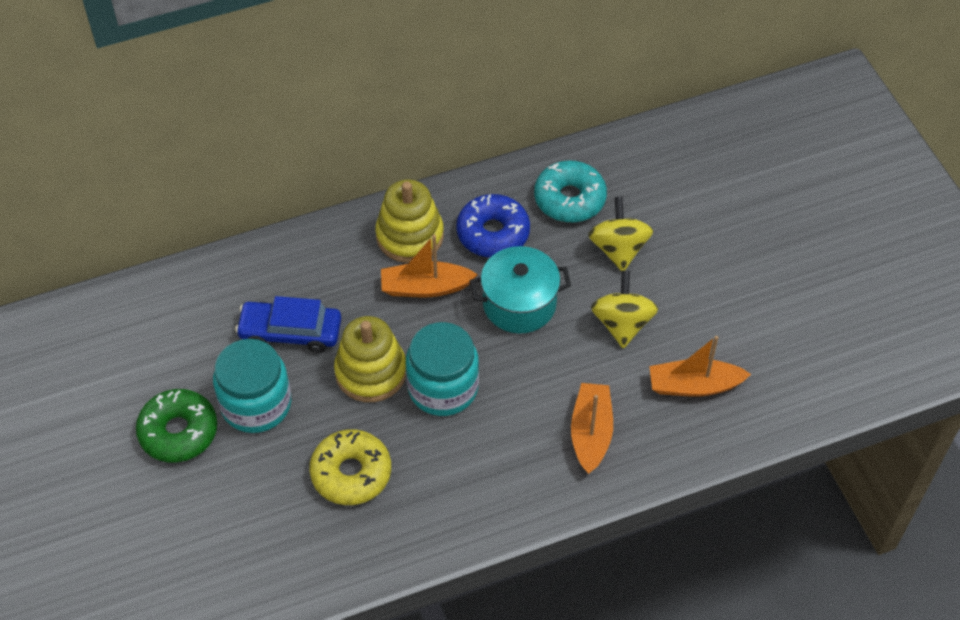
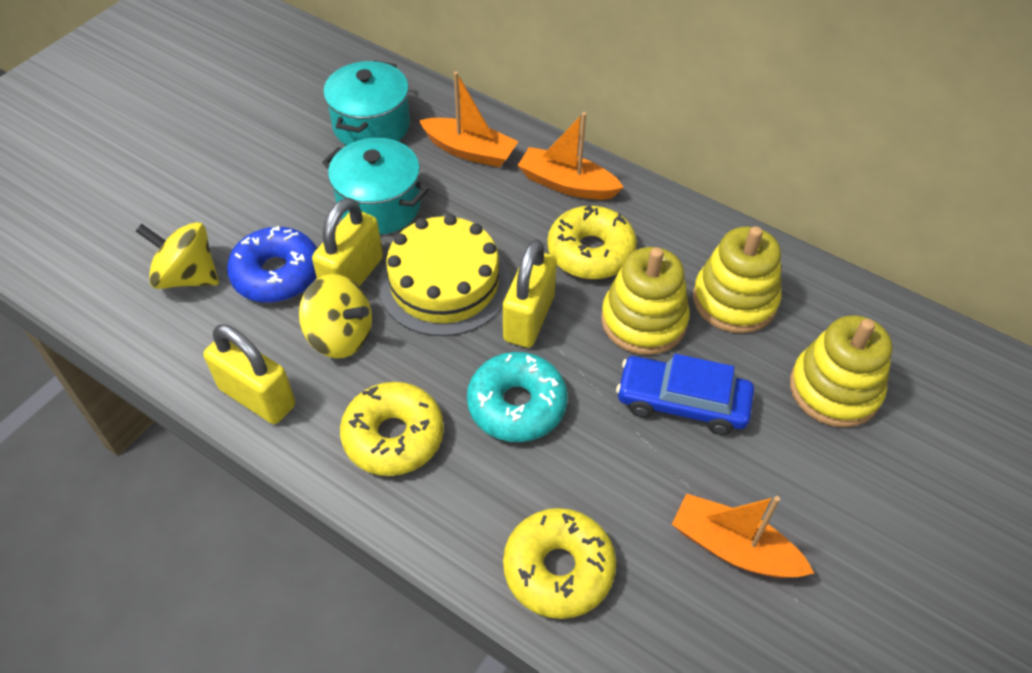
green donut: 1 -> 0
turquoise jar: 2 -> 0
turquoise pot: 1 -> 2
yellow cake: 0 -> 1
yellow donut: 1 -> 3
yellow padlock: 0 -> 3
yellow stacking toy: 2 -> 3

